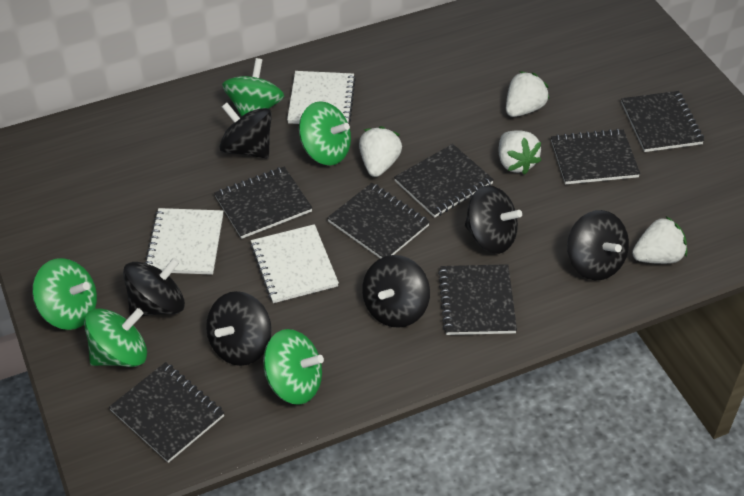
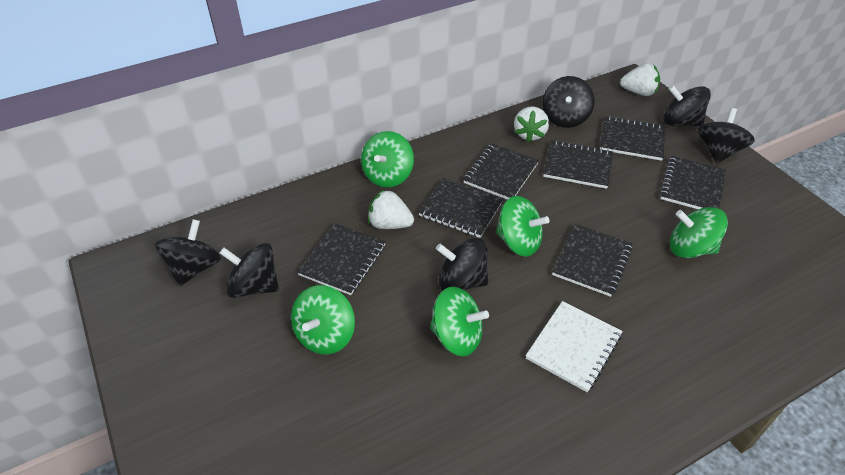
white notebook: 3 -> 1
white strawberry: 4 -> 3

